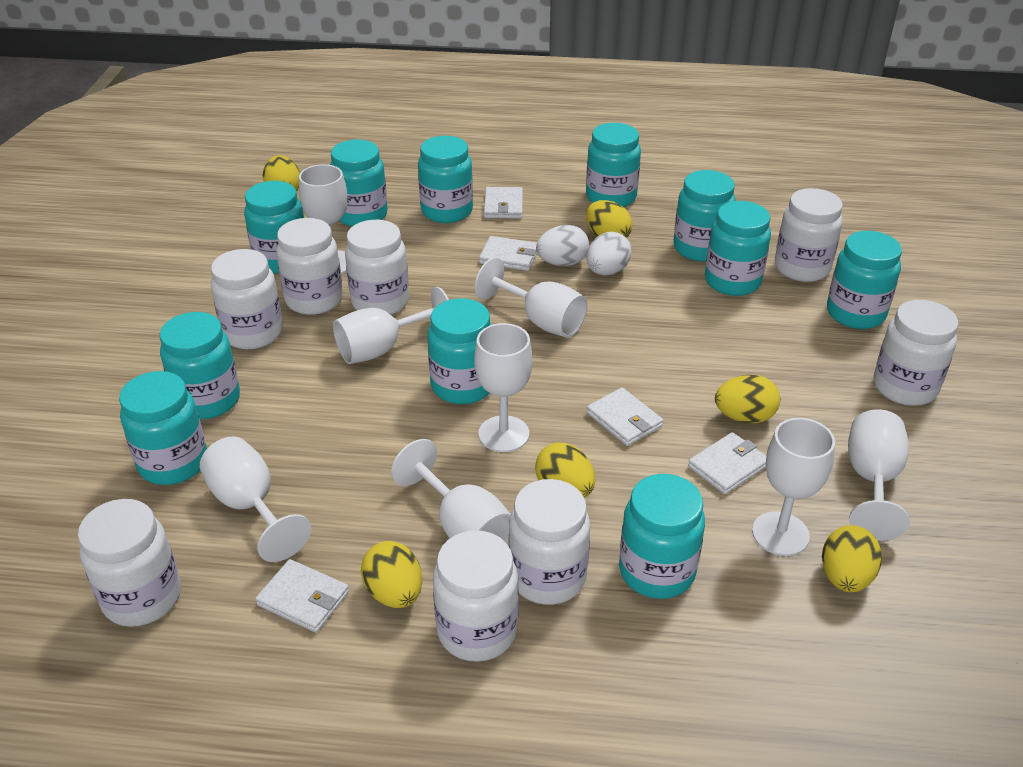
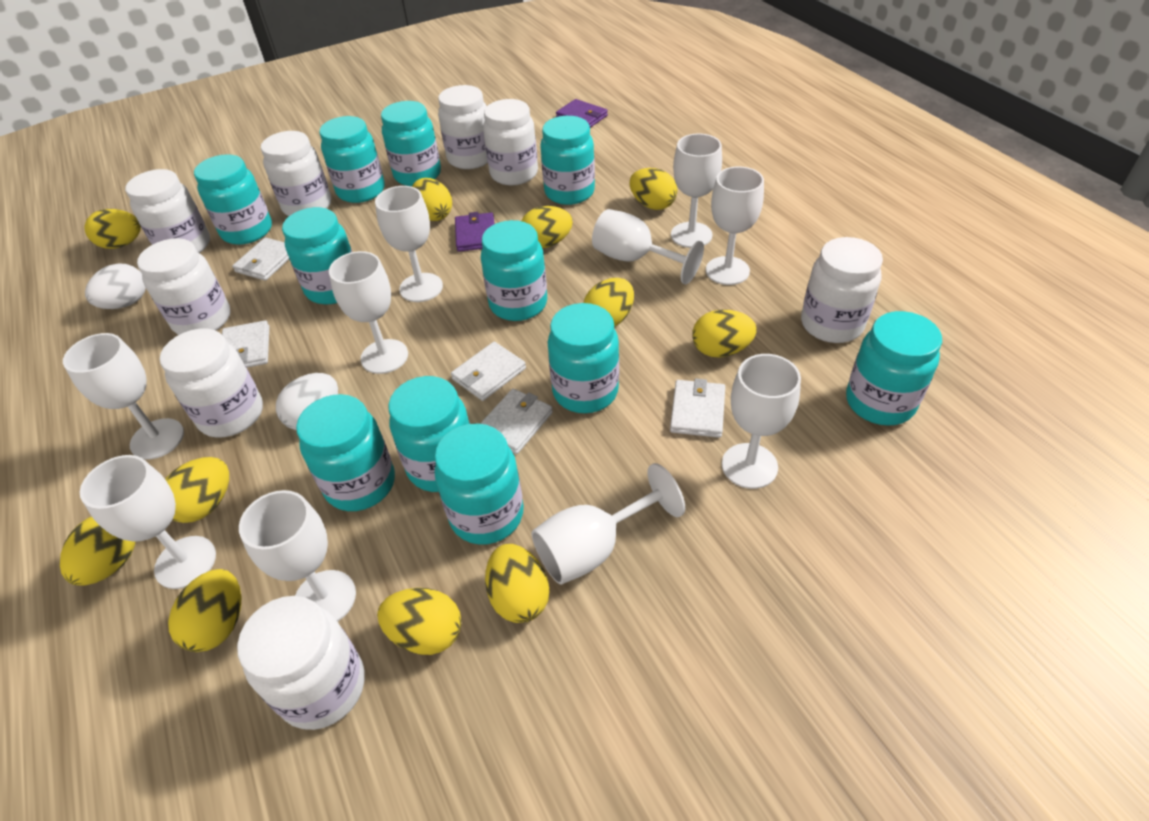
purple wallet: 0 -> 2
white goblet: 8 -> 10
yellow egg: 6 -> 11

